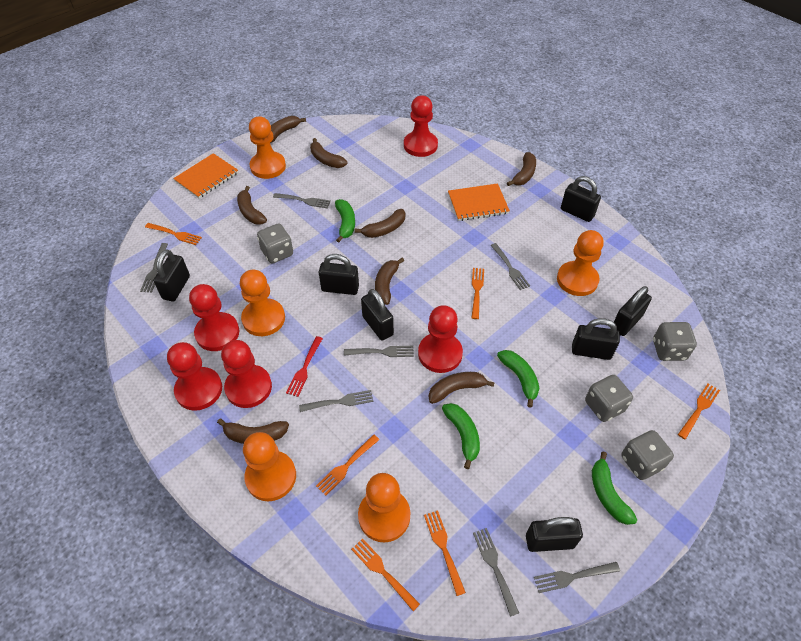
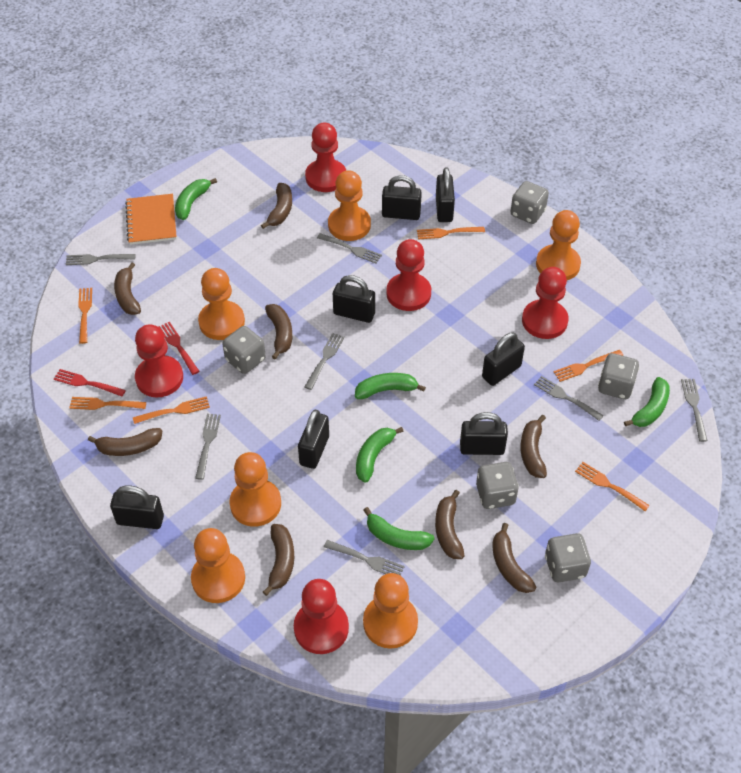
green banana: 4 -> 5
grey dice: 4 -> 5
orange notebook: 2 -> 1
orange pawn: 5 -> 6
red fork: 1 -> 2

